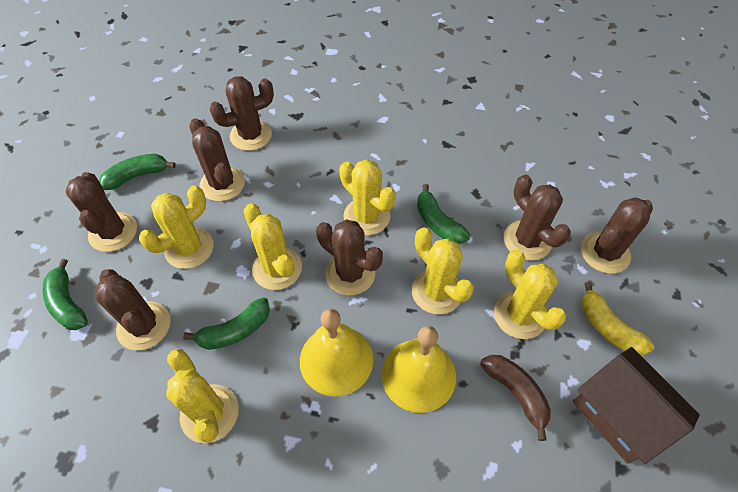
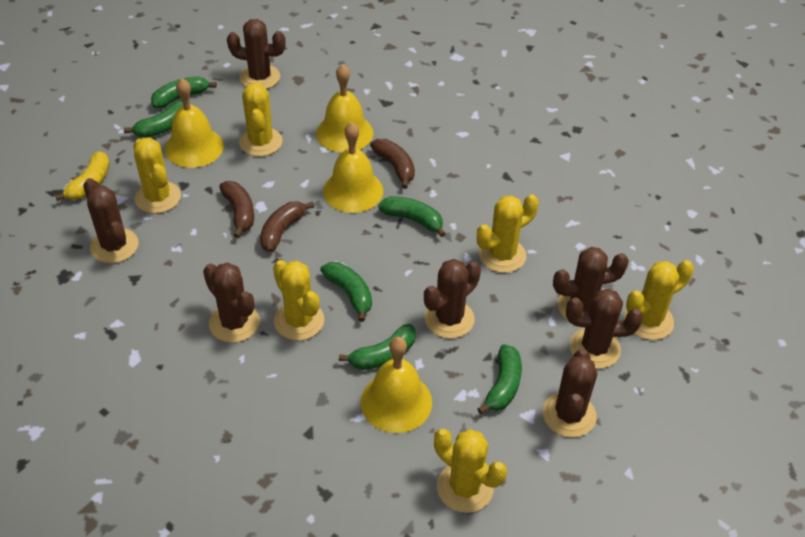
brown banana: 1 -> 3
brown house: 1 -> 0
green banana: 4 -> 6
yellow bell: 2 -> 4

